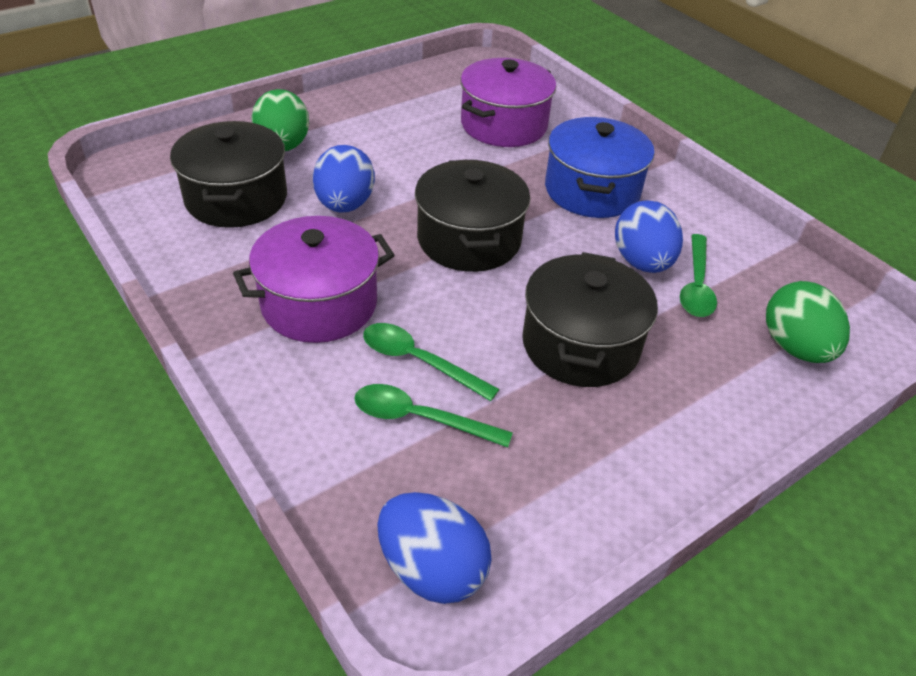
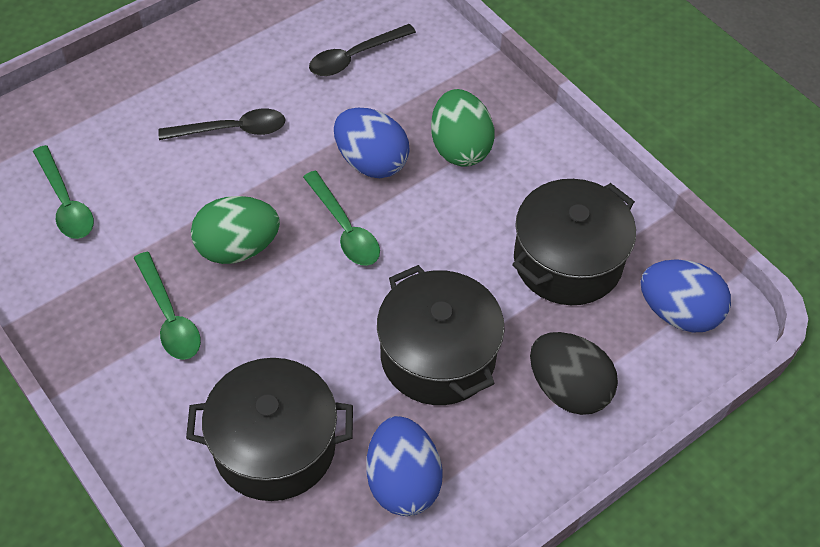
black egg: 0 -> 1
black spoon: 0 -> 2
blue pot: 1 -> 0
purple pot: 2 -> 0

